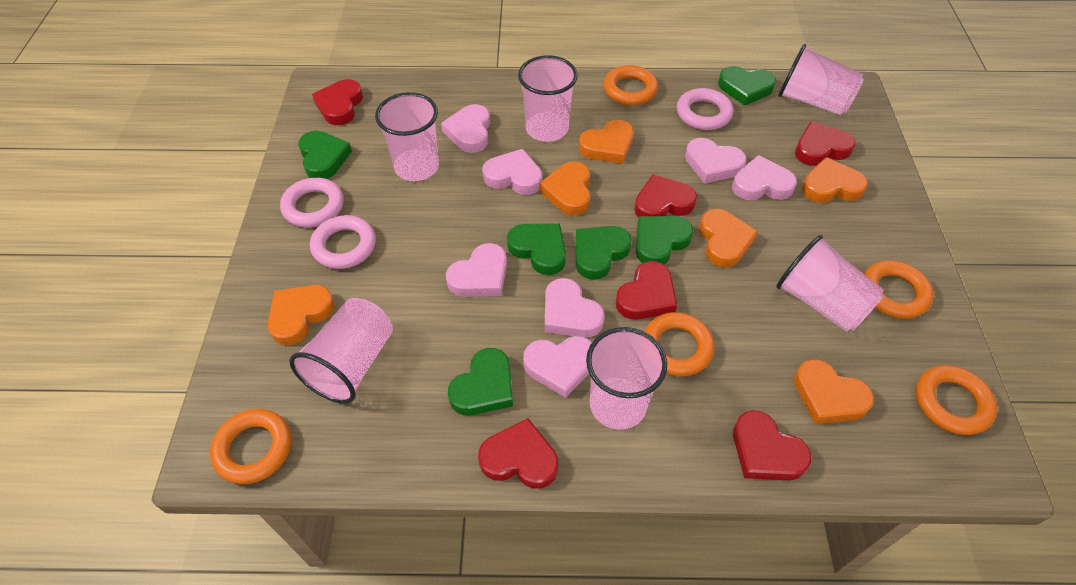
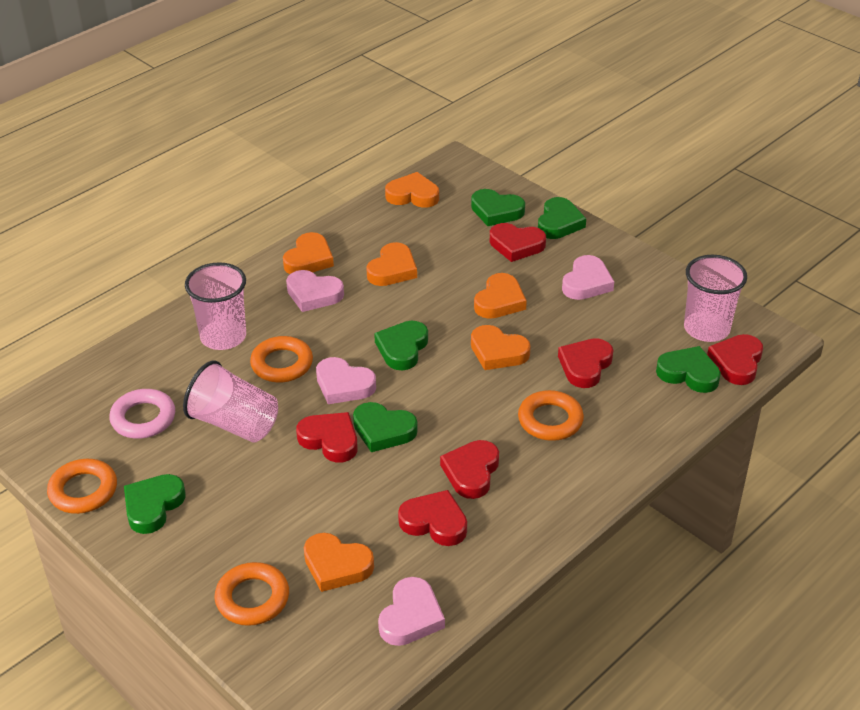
orange ring: 5 -> 4
pink cup: 6 -> 3
pink heart: 7 -> 4
pink ring: 3 -> 1

